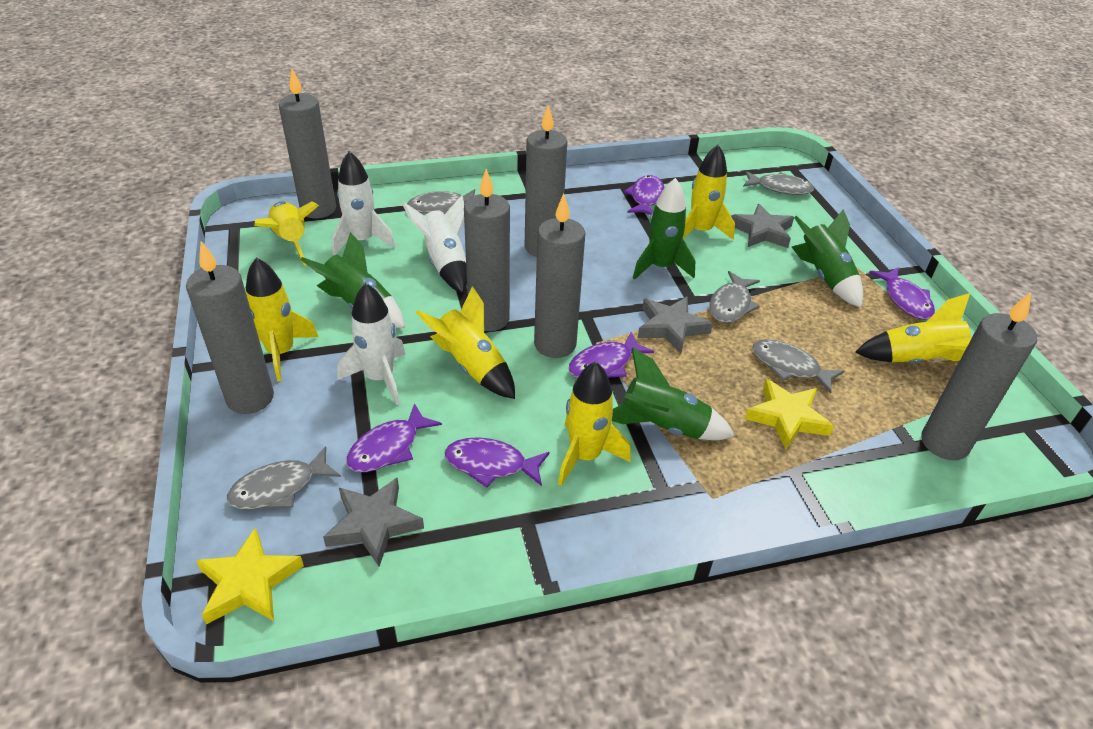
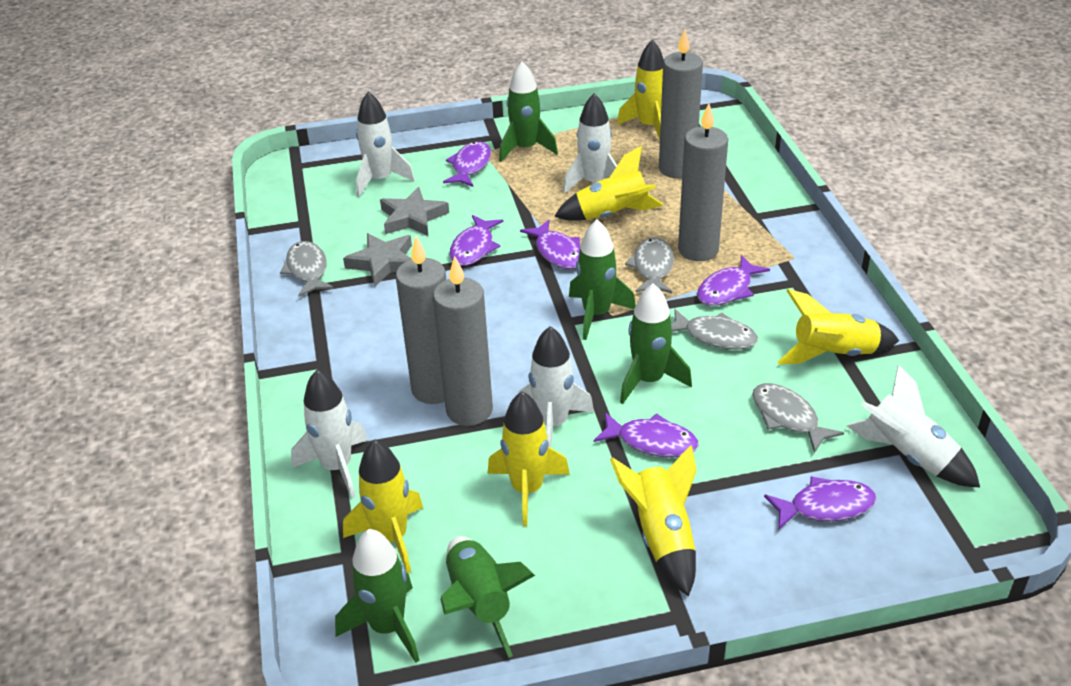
green rocket: 4 -> 5
grey candle: 6 -> 4
grey fish: 5 -> 4
grey star: 3 -> 2
purple fish: 5 -> 6
white rocket: 3 -> 5
yellow star: 2 -> 0

